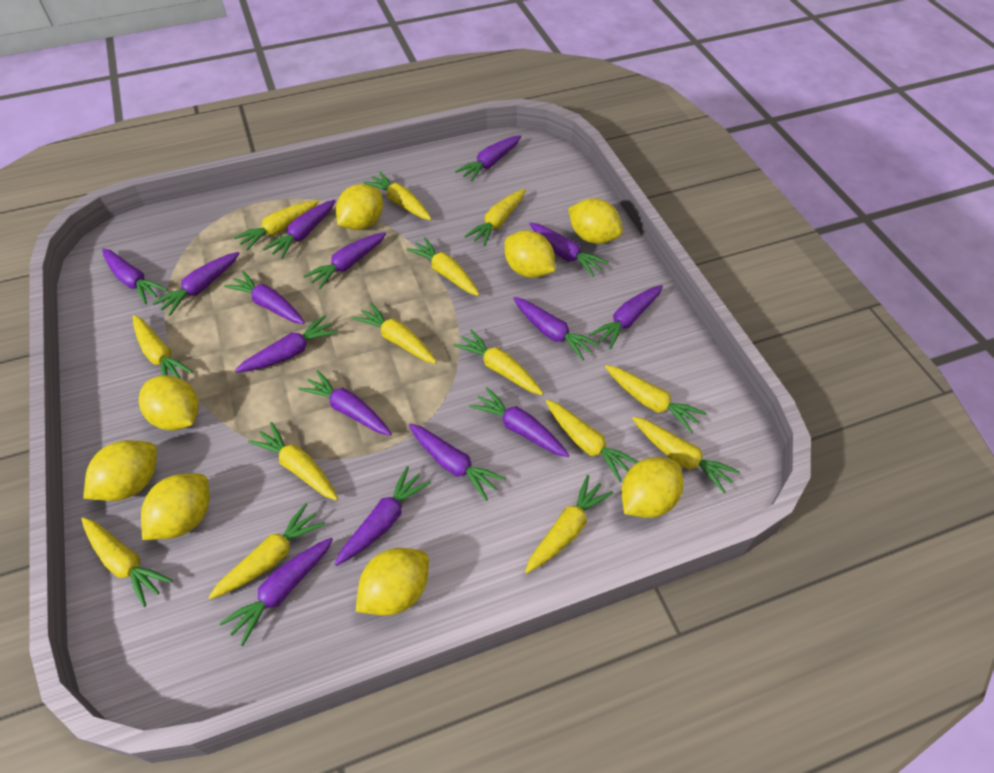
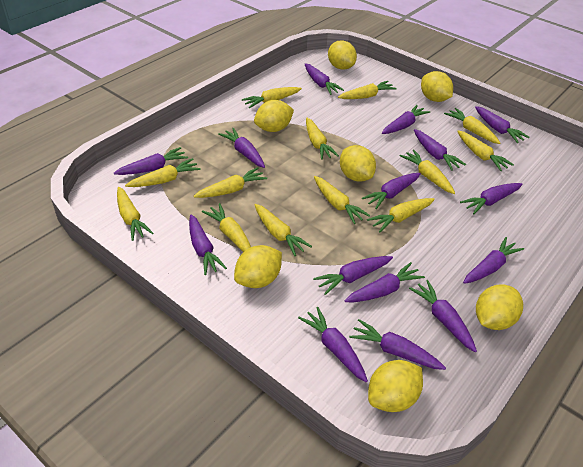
yellow carrot: 14 -> 13
yellow lemon: 8 -> 7

